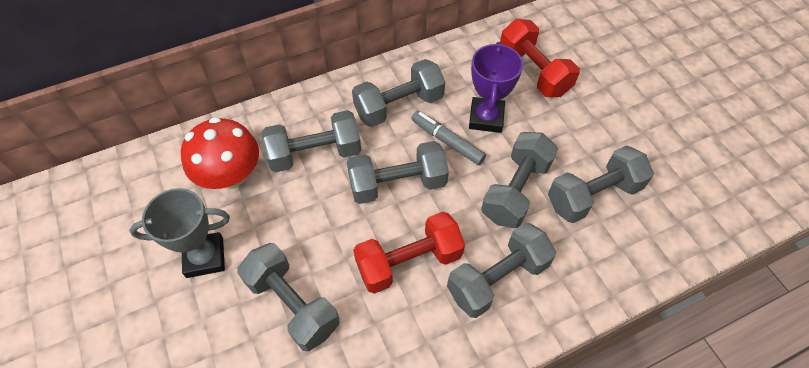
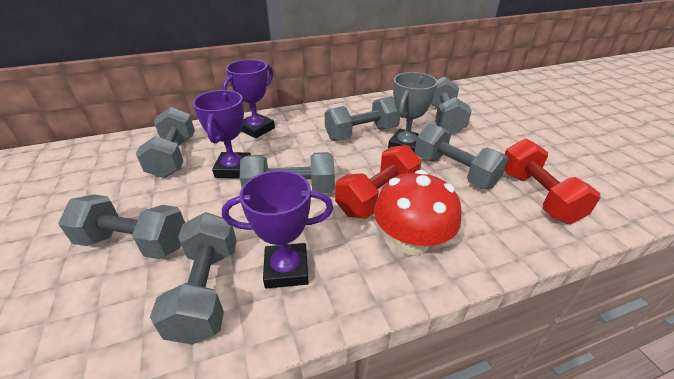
grey marker: 1 -> 0
purple trophy: 1 -> 3

